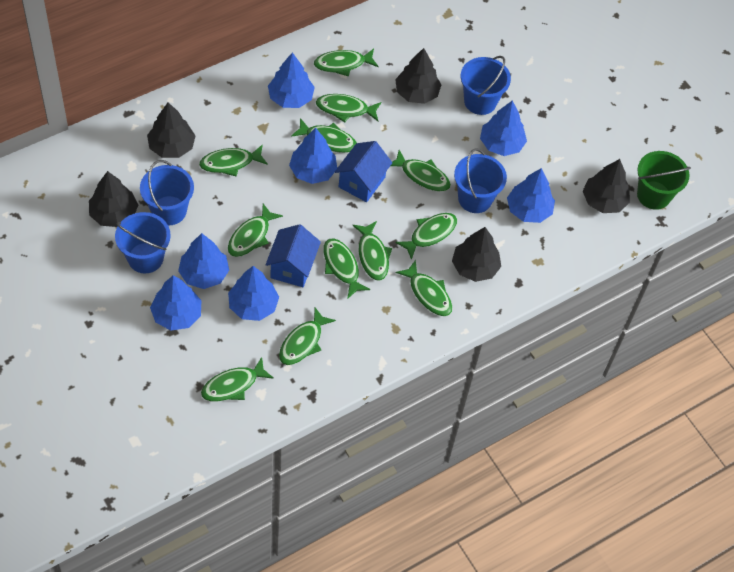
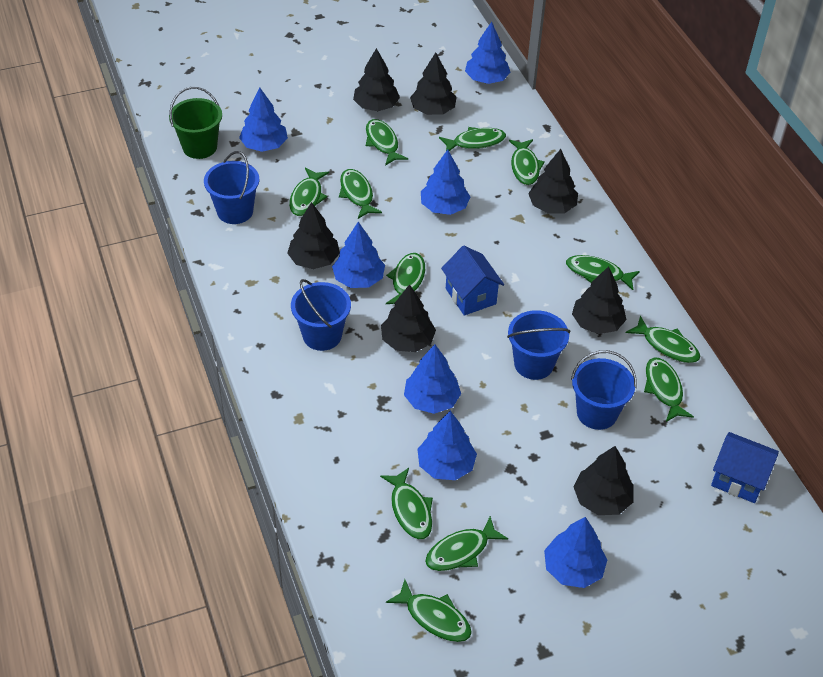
black tree: 5 -> 7

